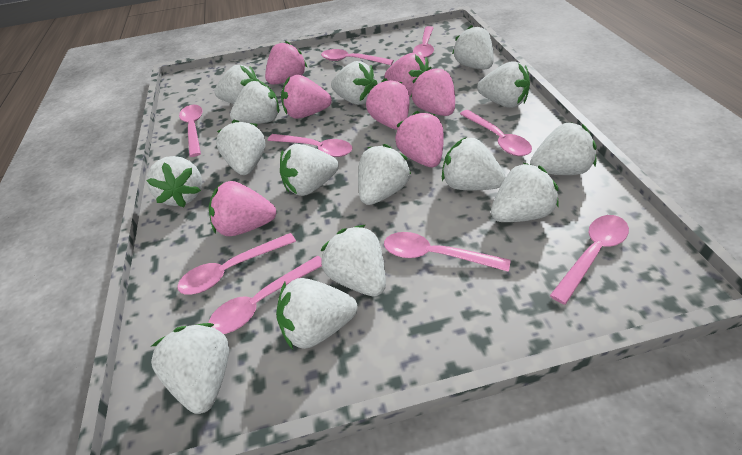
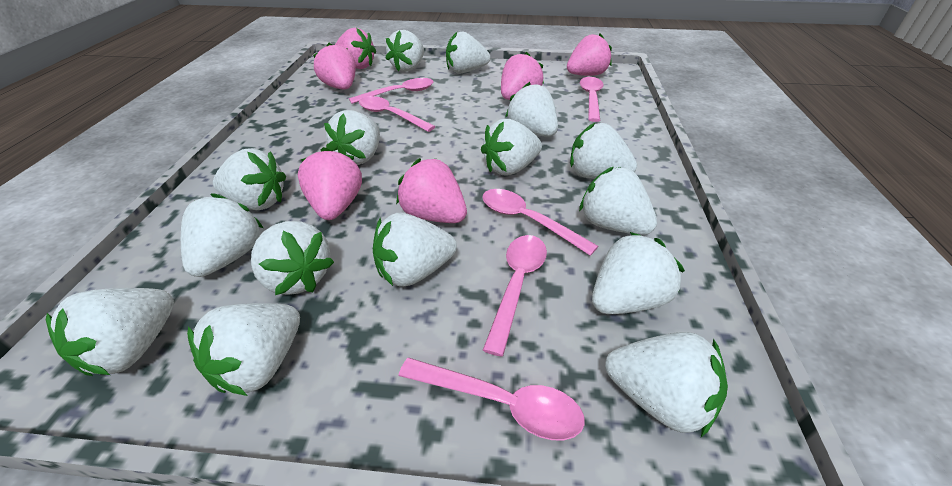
pink spoon: 9 -> 6
pink strawberry: 7 -> 6

